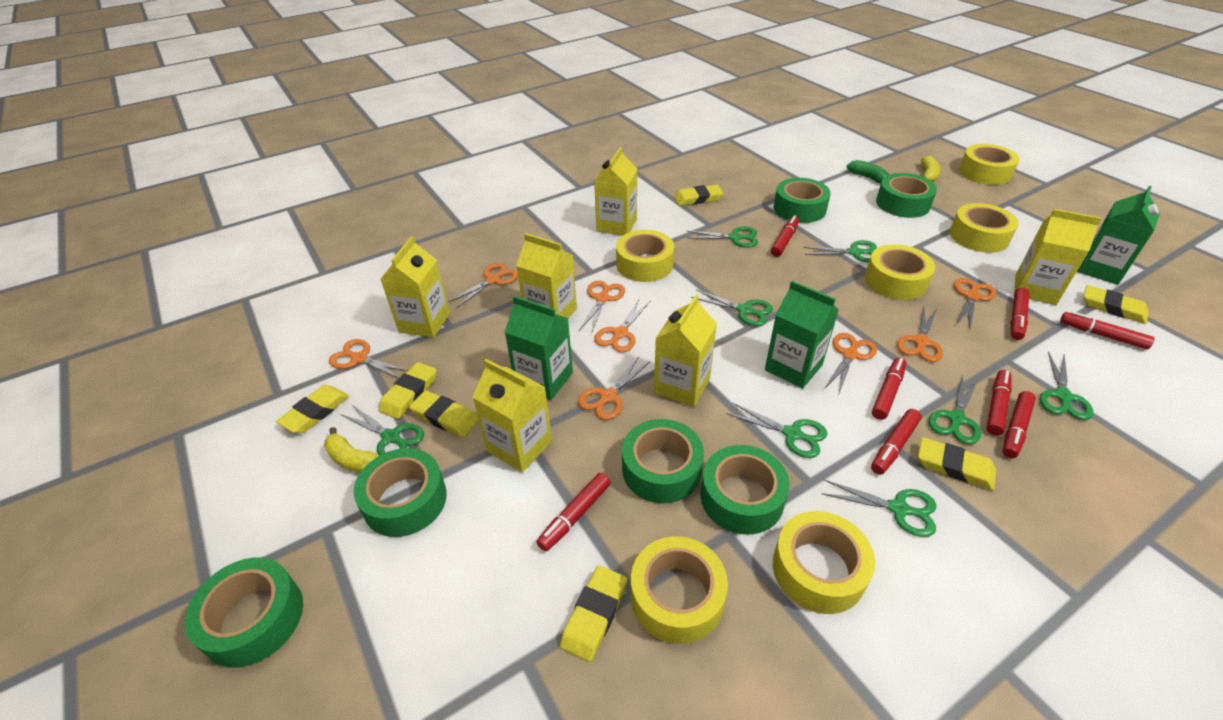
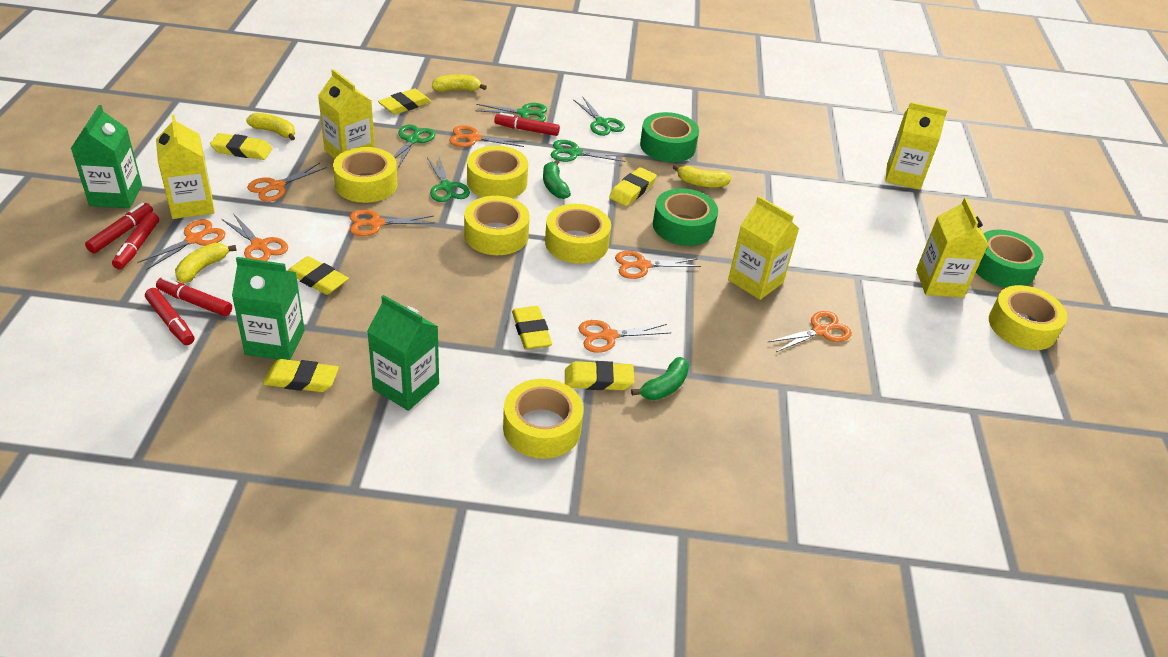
green banana: 1 -> 2
green scissors: 8 -> 5
green tape: 6 -> 3
red marker: 8 -> 5
yellow banana: 2 -> 4
yellow carton: 6 -> 5

